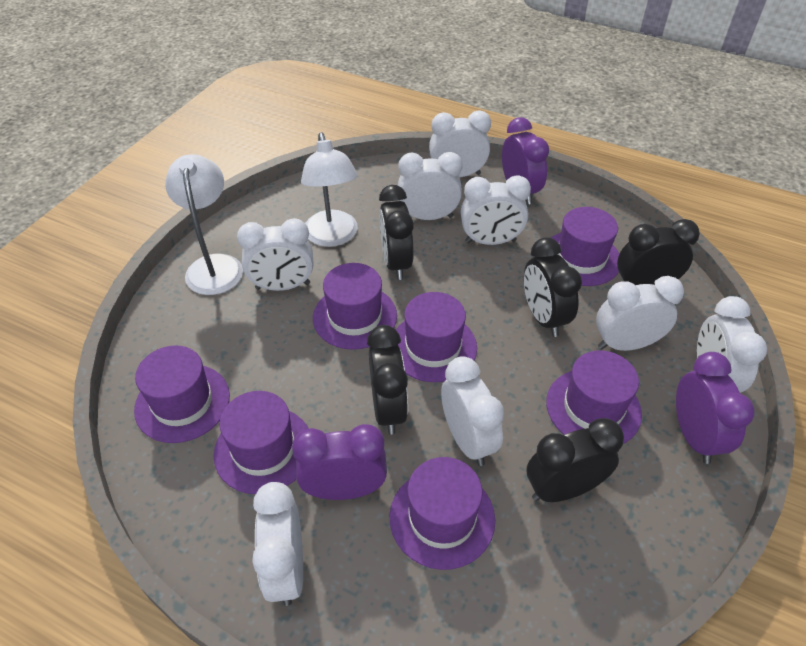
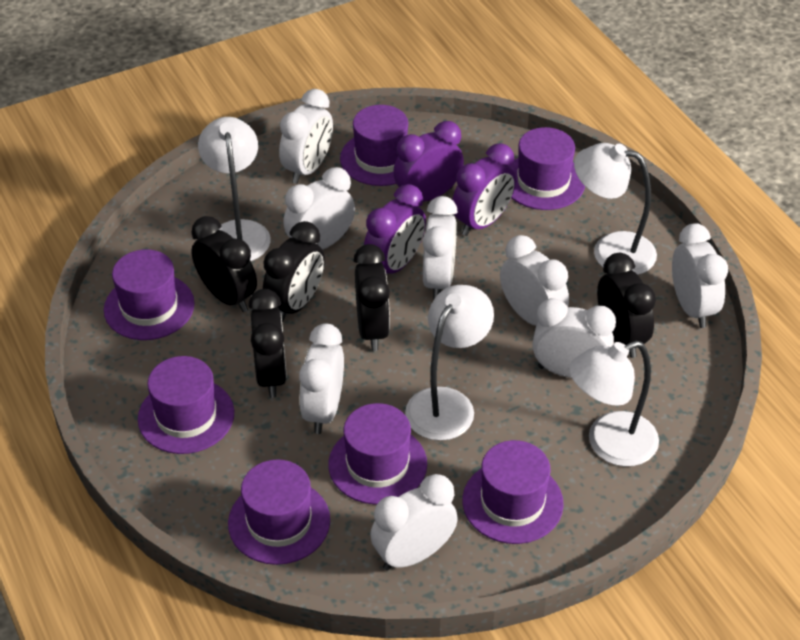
white lamp: 2 -> 4

